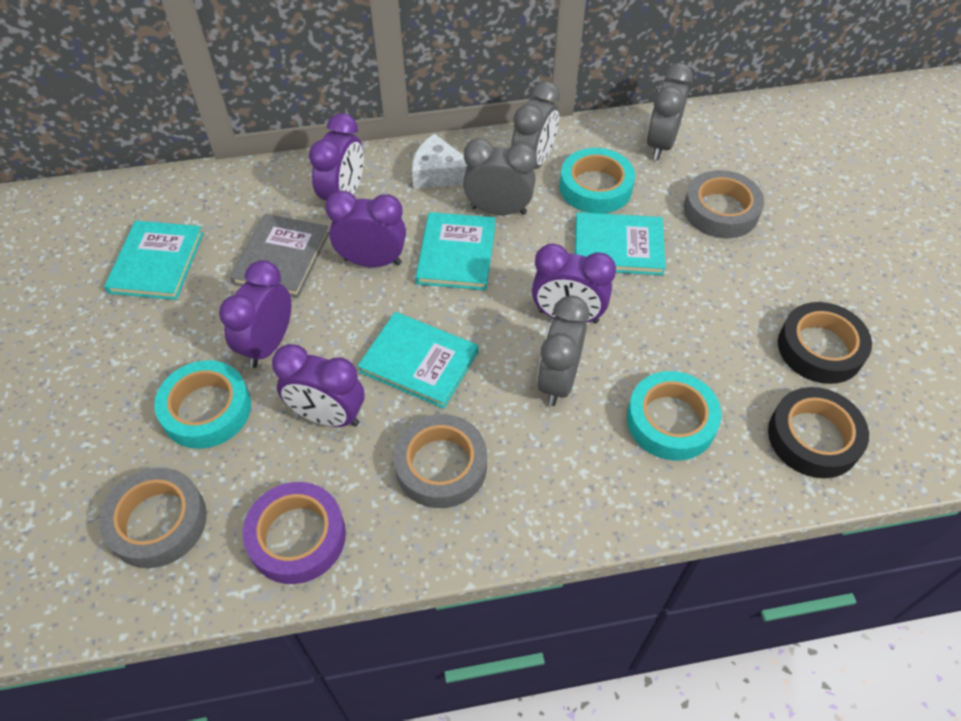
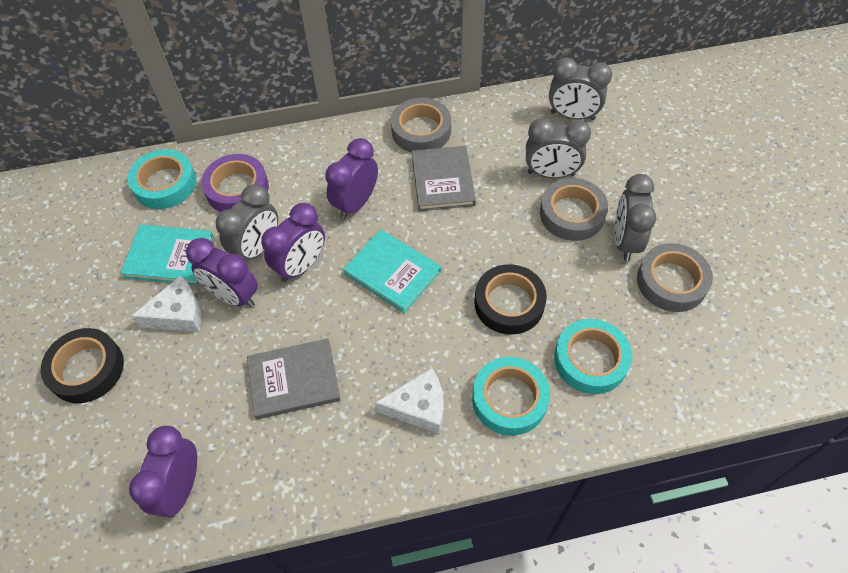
grey book: 1 -> 2
purple clock: 5 -> 4
turquoise book: 4 -> 2
white cheese: 1 -> 2

